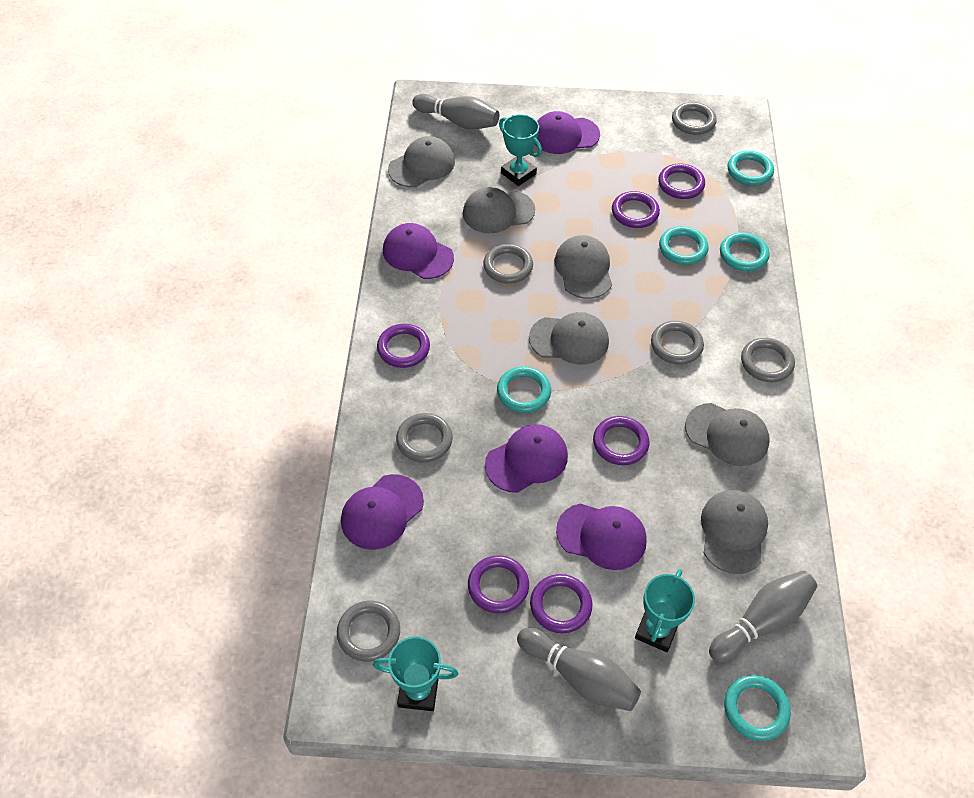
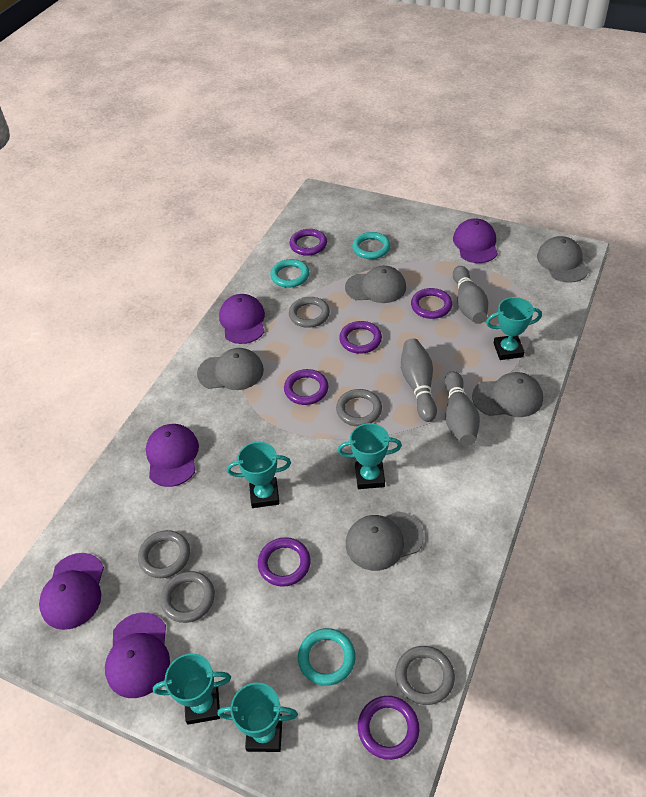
grey cap: 6 -> 5
grey ring: 6 -> 5
turquoise ring: 5 -> 3
turquoise trophy: 3 -> 5

